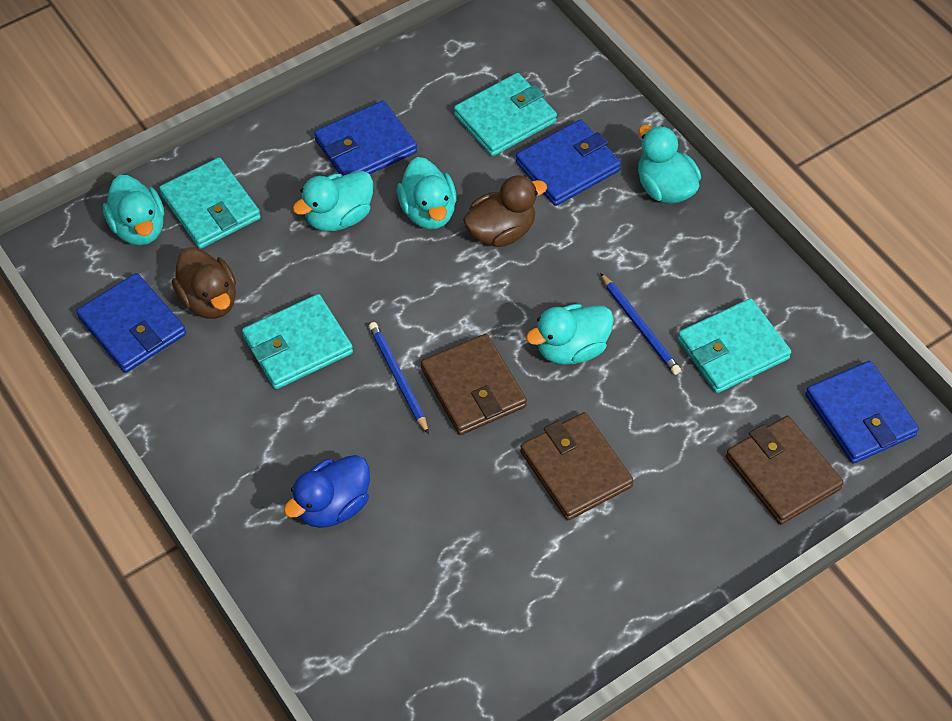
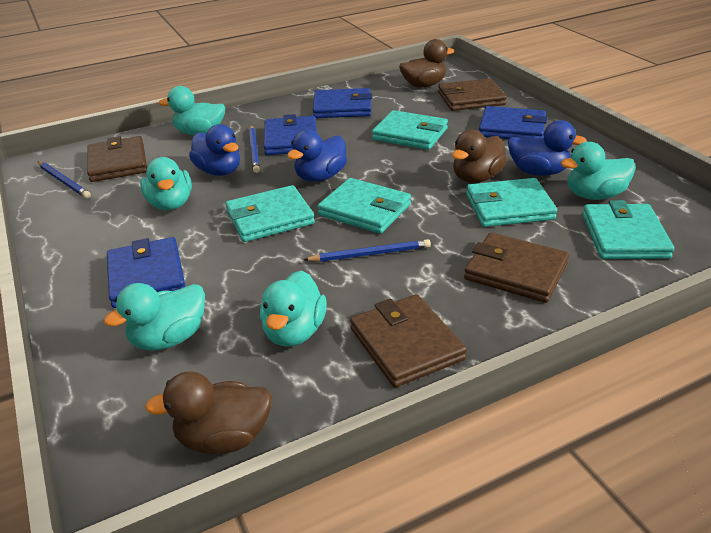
blue duck: 1 -> 3
blue pencil: 2 -> 3
brown duck: 2 -> 3
brown wallet: 3 -> 4
turquoise wallet: 4 -> 5

